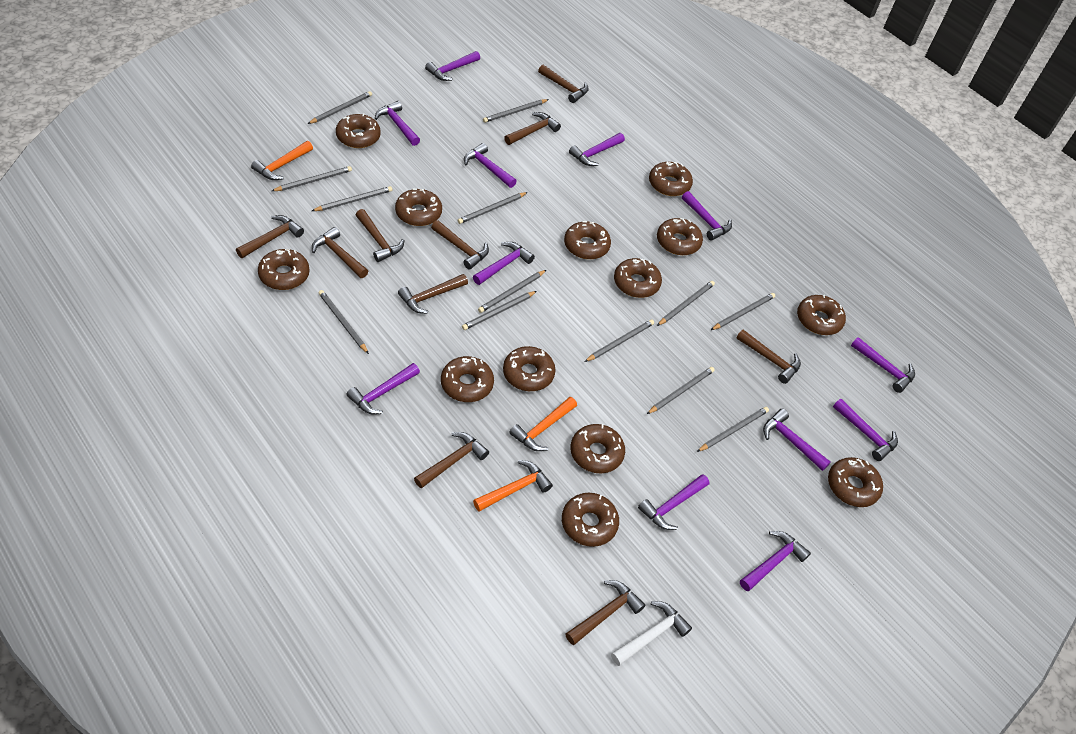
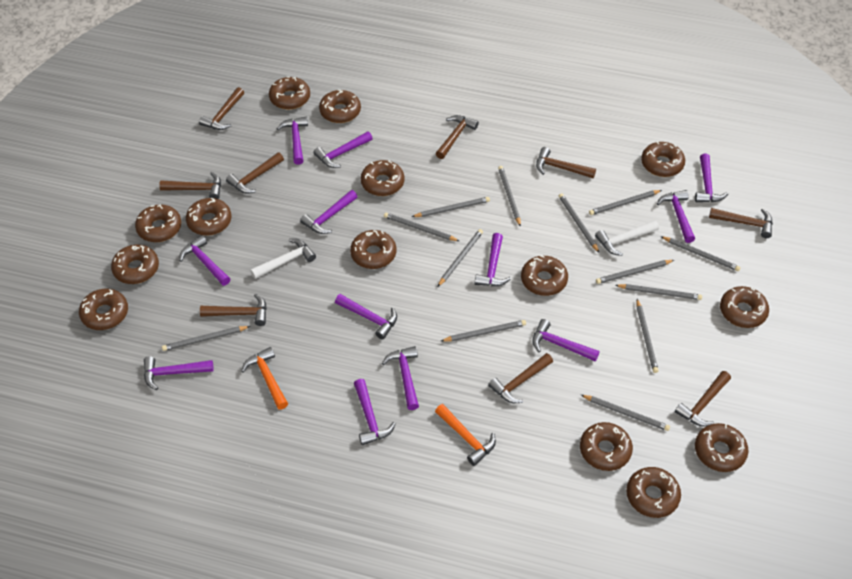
brown donut: 13 -> 14
brown hammer: 10 -> 9
orange hammer: 3 -> 2
white hammer: 1 -> 2

